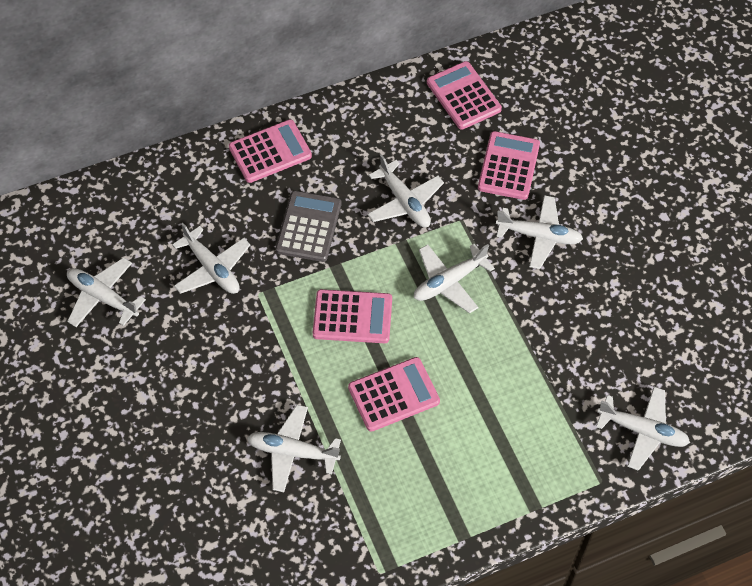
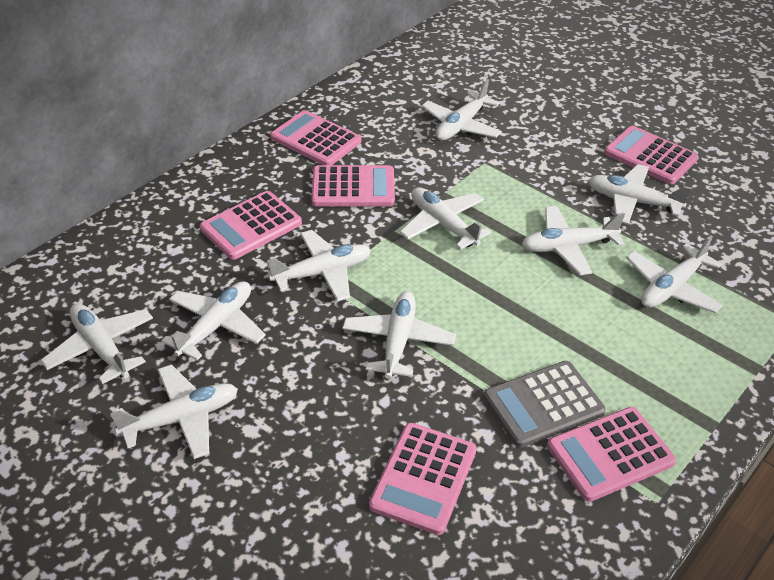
pink calculator: 5 -> 6
white plane: 7 -> 10

